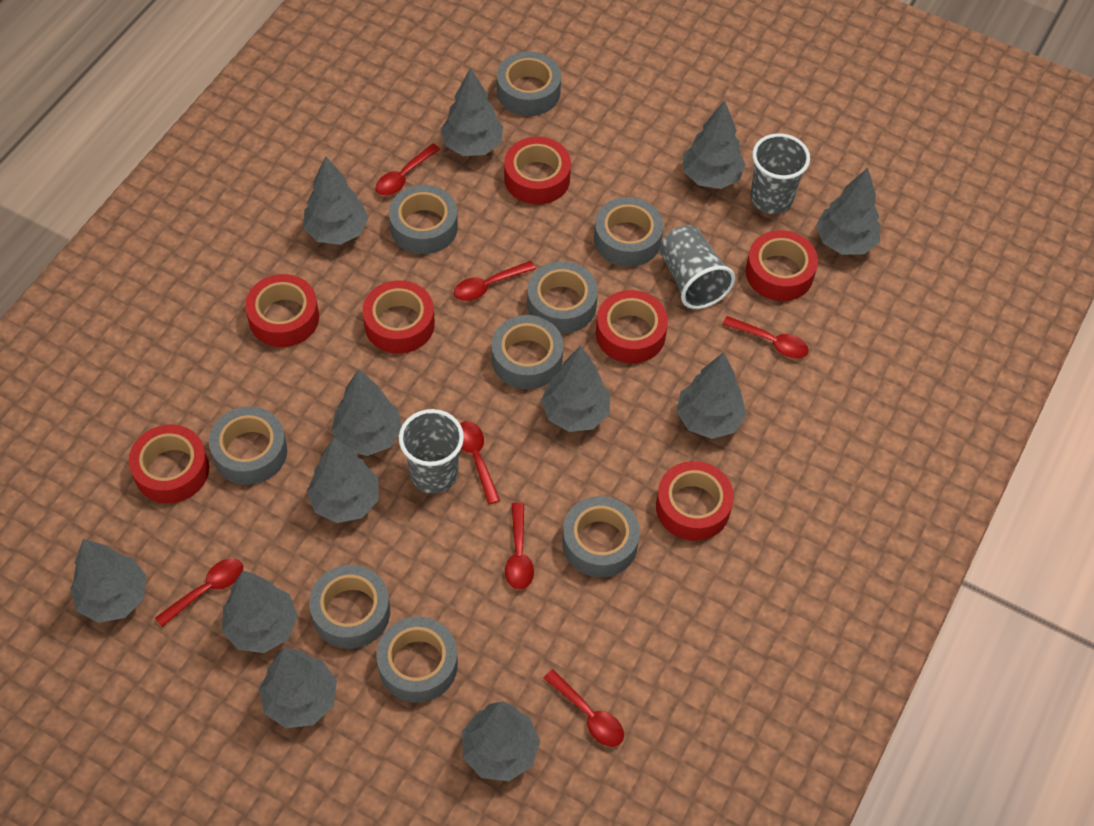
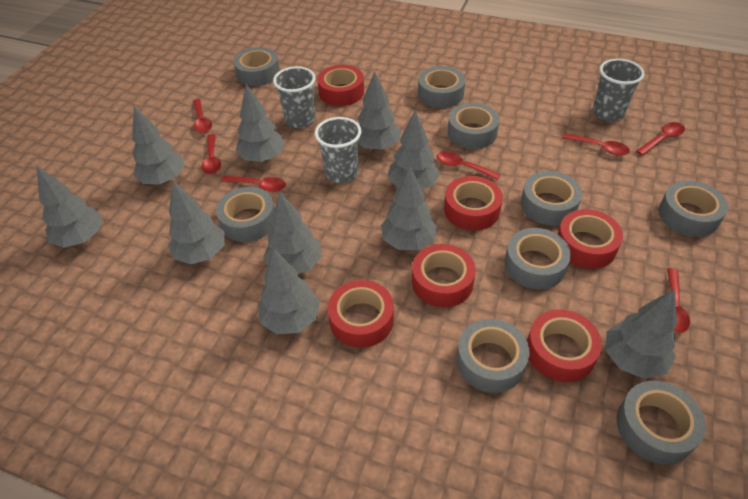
grey tree: 12 -> 10
red tape: 7 -> 6

